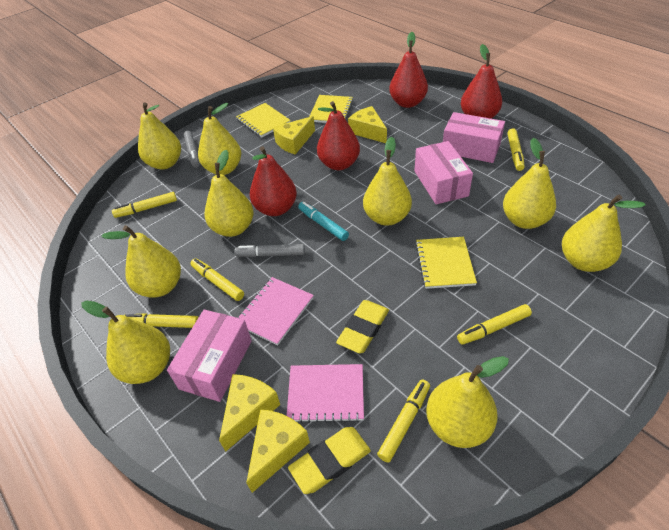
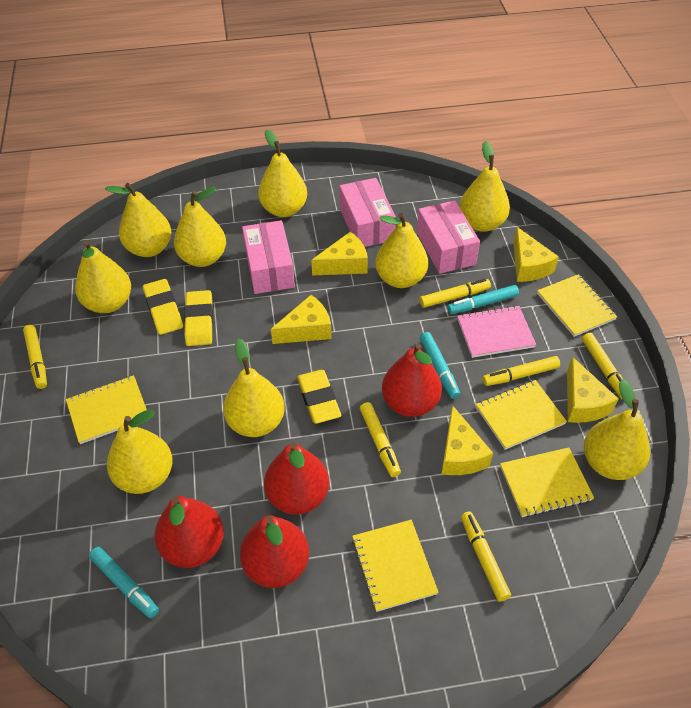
grey marker: 2 -> 0
pink notebook: 2 -> 1
turquoise marker: 1 -> 3
yellow cheese: 4 -> 5
yellow eraser: 2 -> 3
yellow notebook: 3 -> 5

